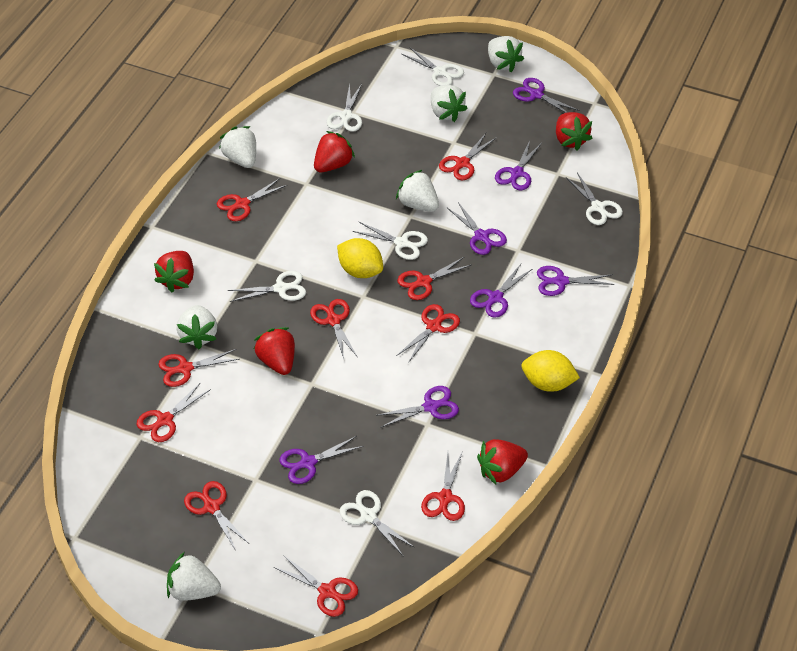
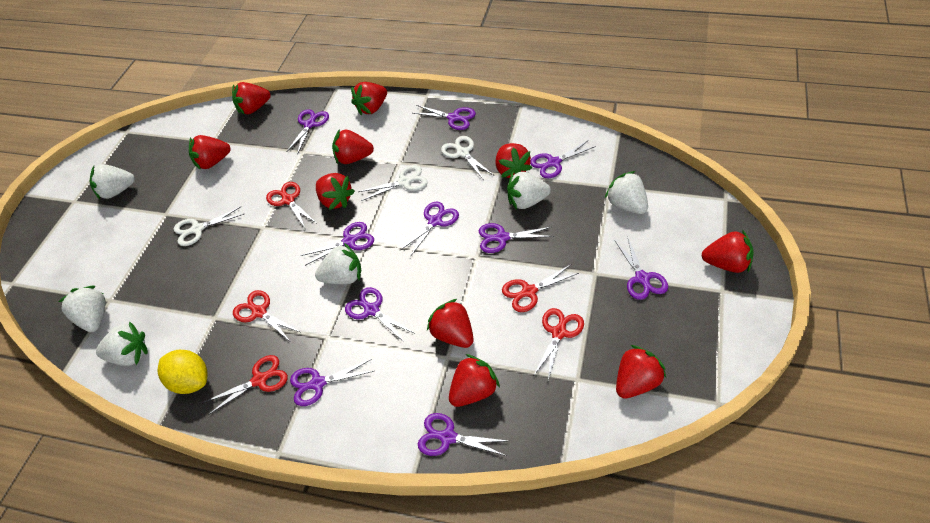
purple scissors: 7 -> 10
red scissors: 10 -> 5
red strawberry: 5 -> 10
white scissors: 6 -> 3
yellow lemon: 2 -> 1

